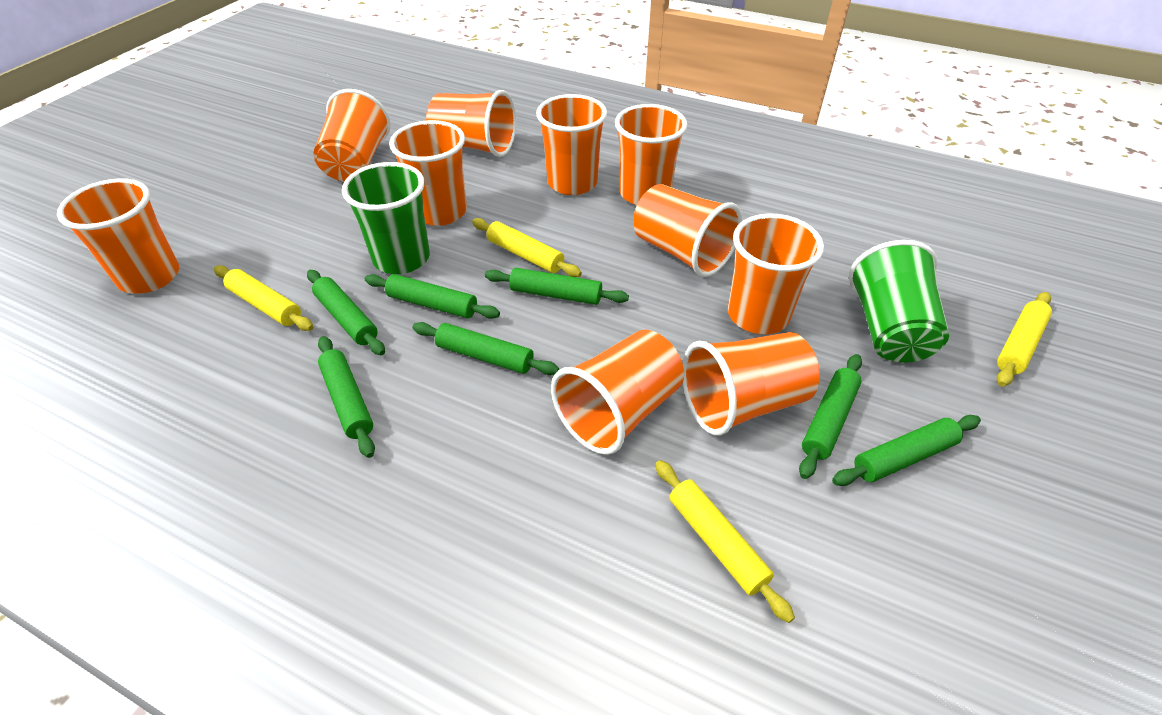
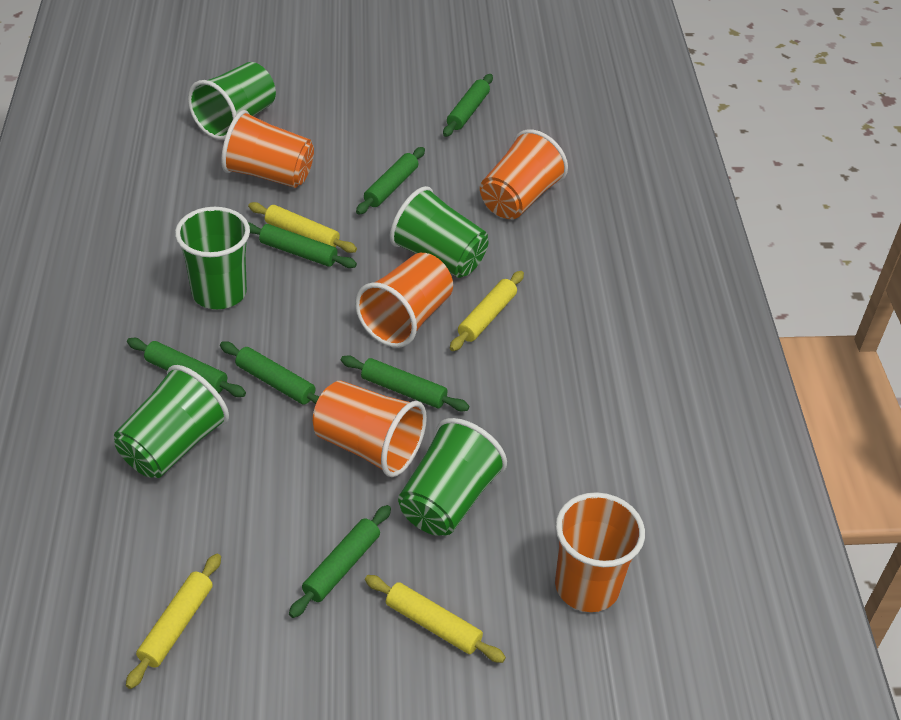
green cup: 2 -> 5
orange cup: 10 -> 5

